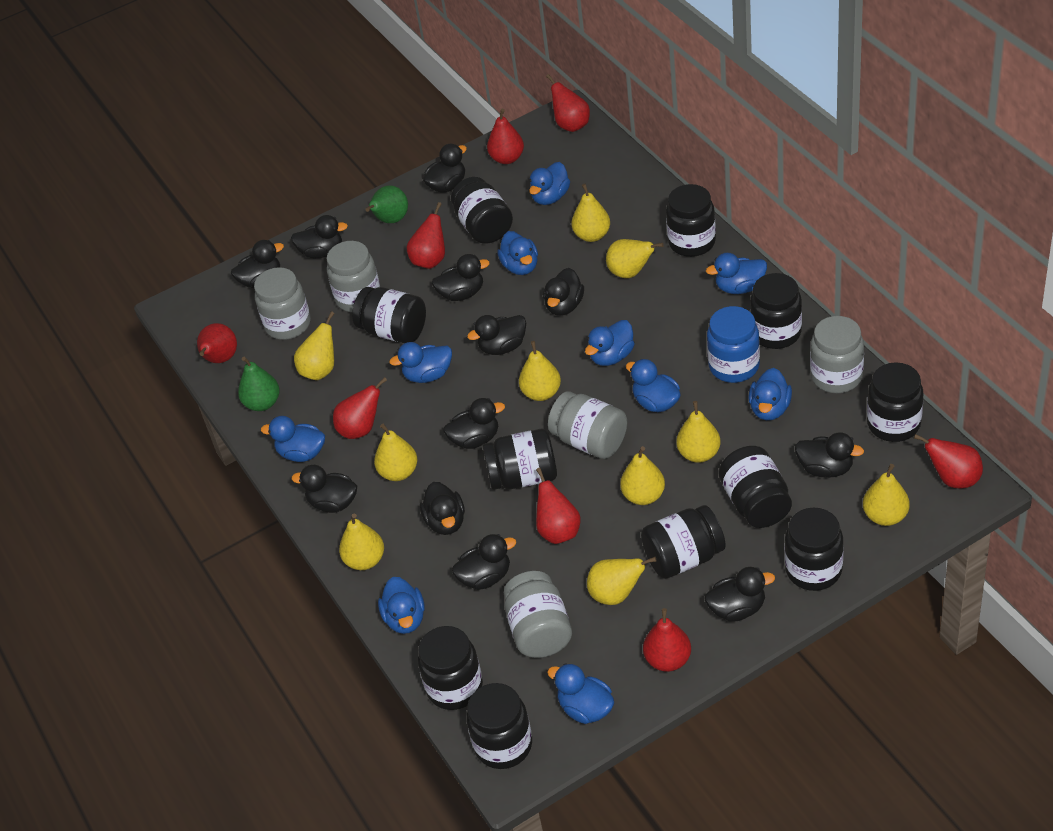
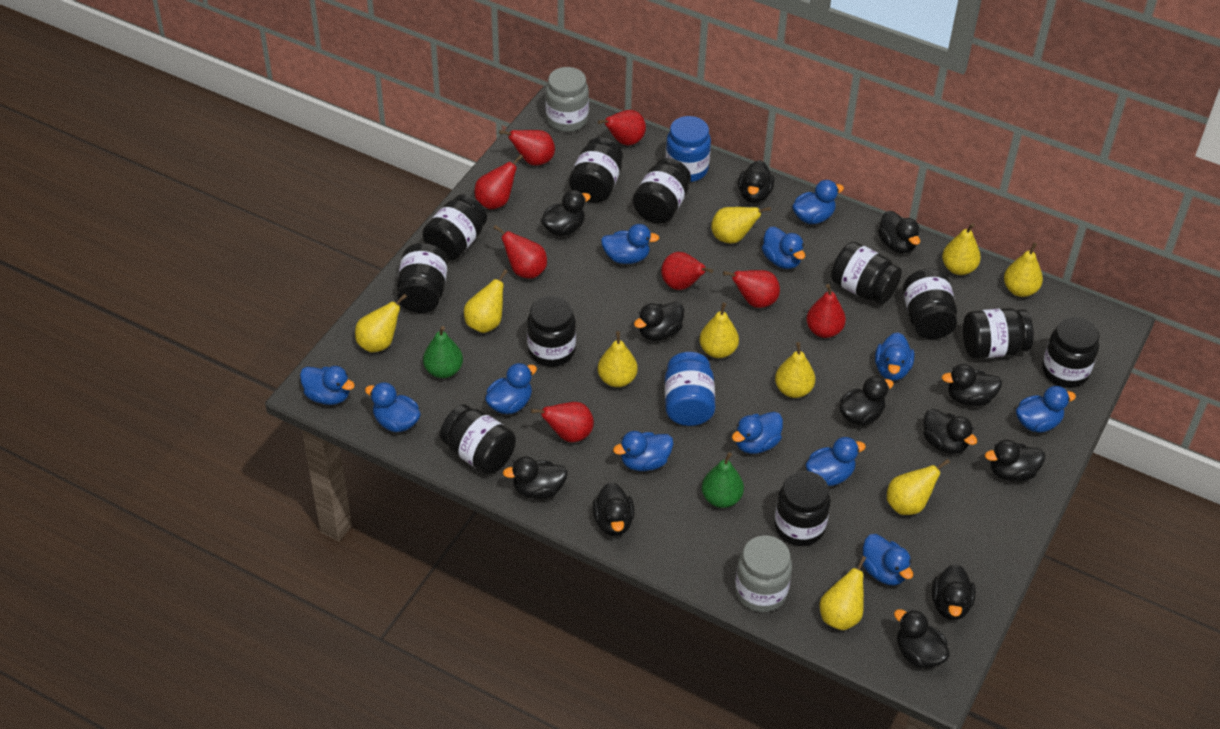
blue duck: 10 -> 12
blue jar: 1 -> 2
grey jar: 5 -> 2

